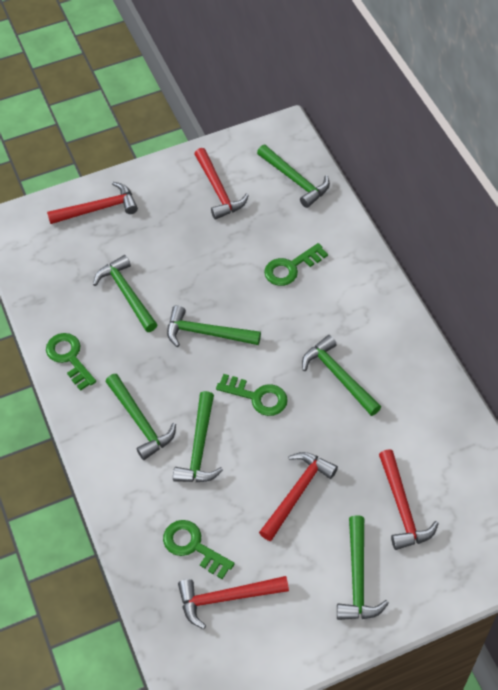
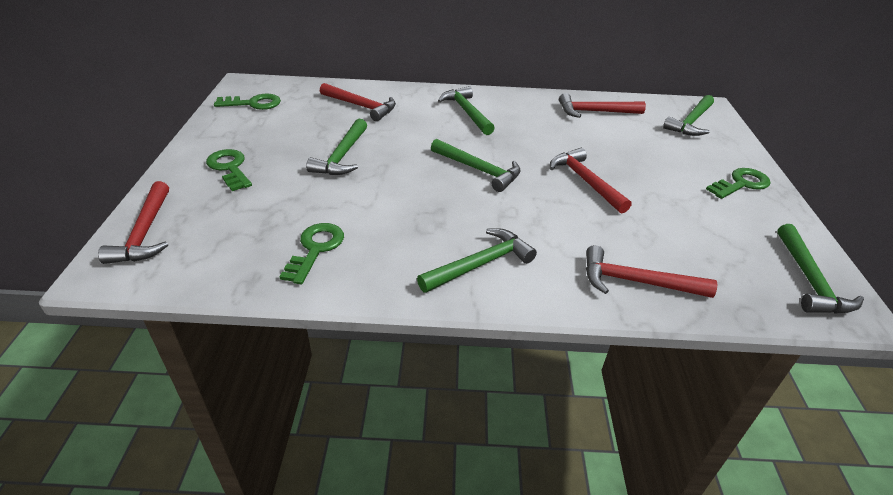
green hammer: 7 -> 6

